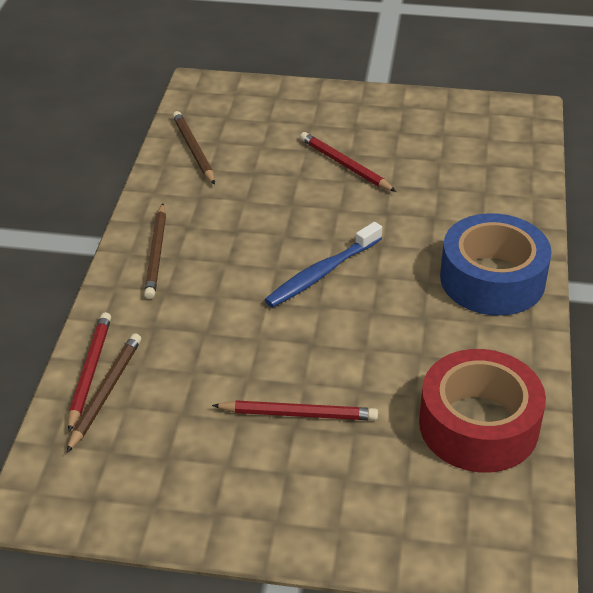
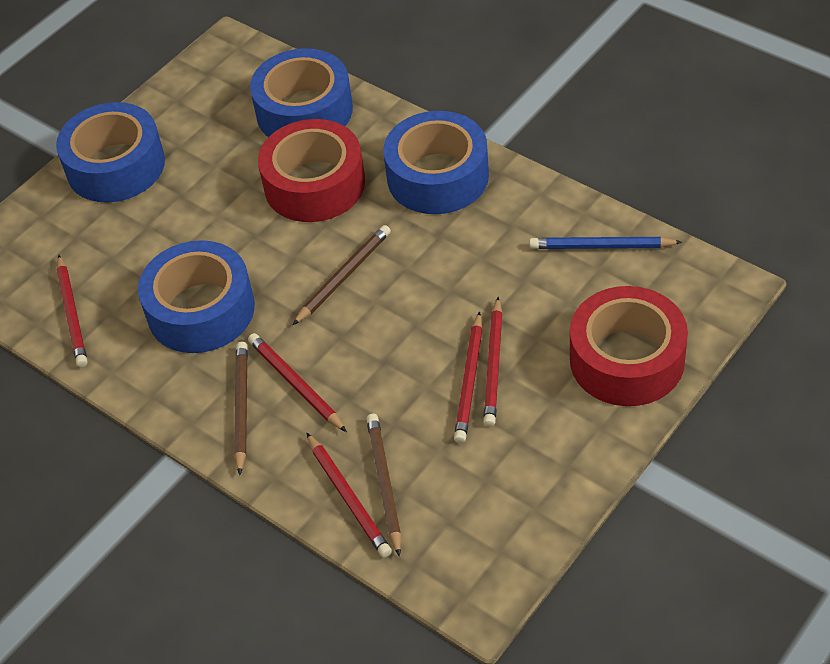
blue pencil: 0 -> 1
blue tape: 1 -> 4
blue toothbrush: 1 -> 0
red pencil: 3 -> 5
red tape: 1 -> 2

